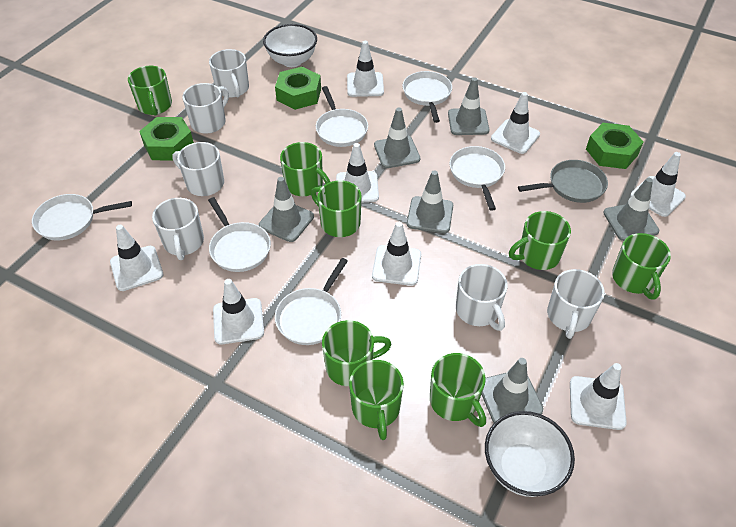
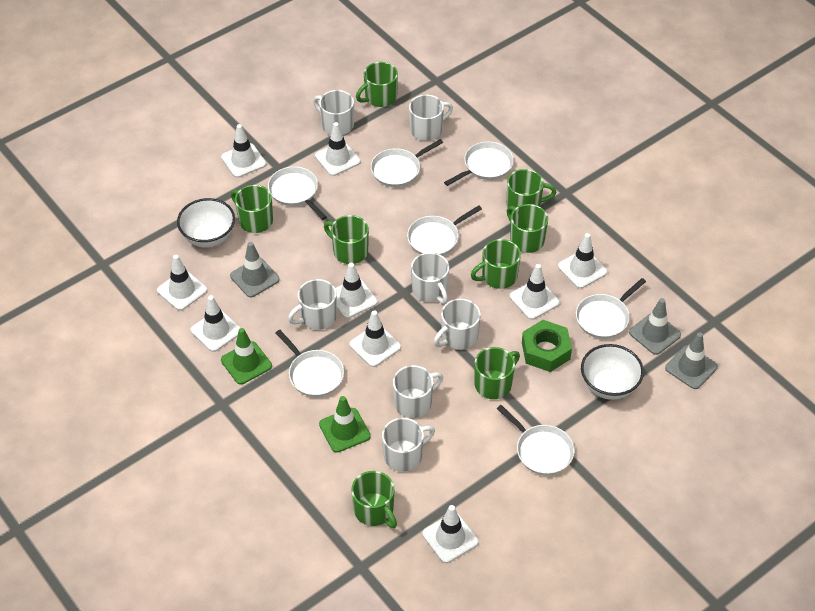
green nut: 3 -> 1
green traffic cone: 0 -> 2
grey pan: 1 -> 0
grey traffic cone: 6 -> 3
white mug: 6 -> 7
white pan: 6 -> 7
white traffic cone: 8 -> 9

